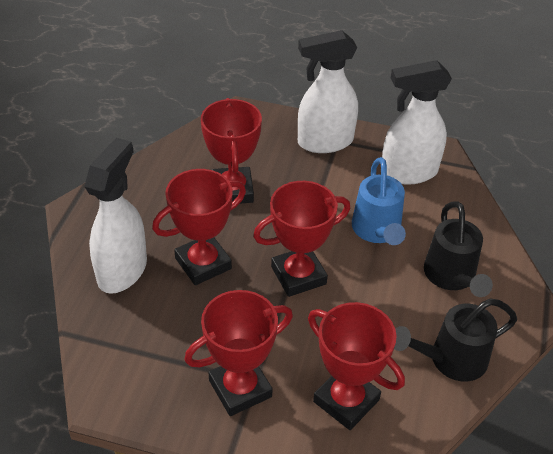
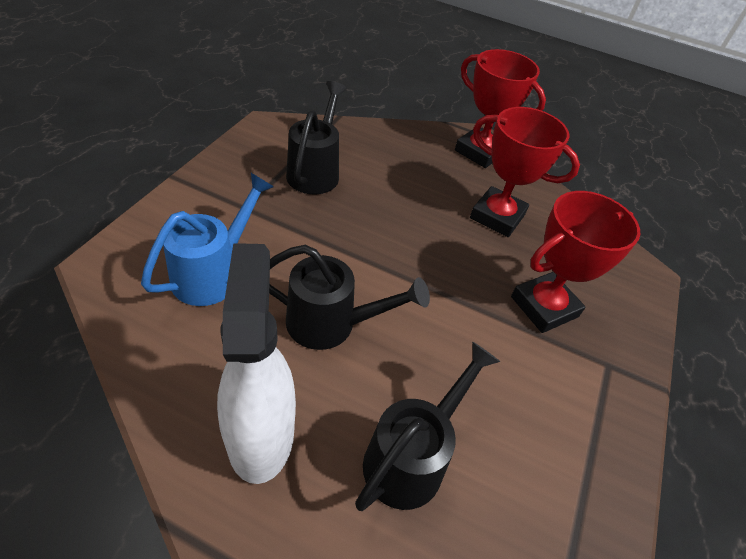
black watering can: 2 -> 3
red trophy: 5 -> 3
white spray bottle: 3 -> 1

